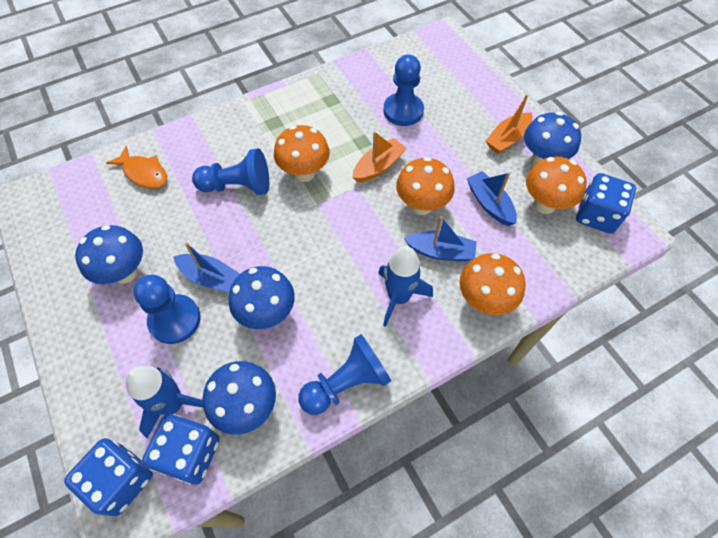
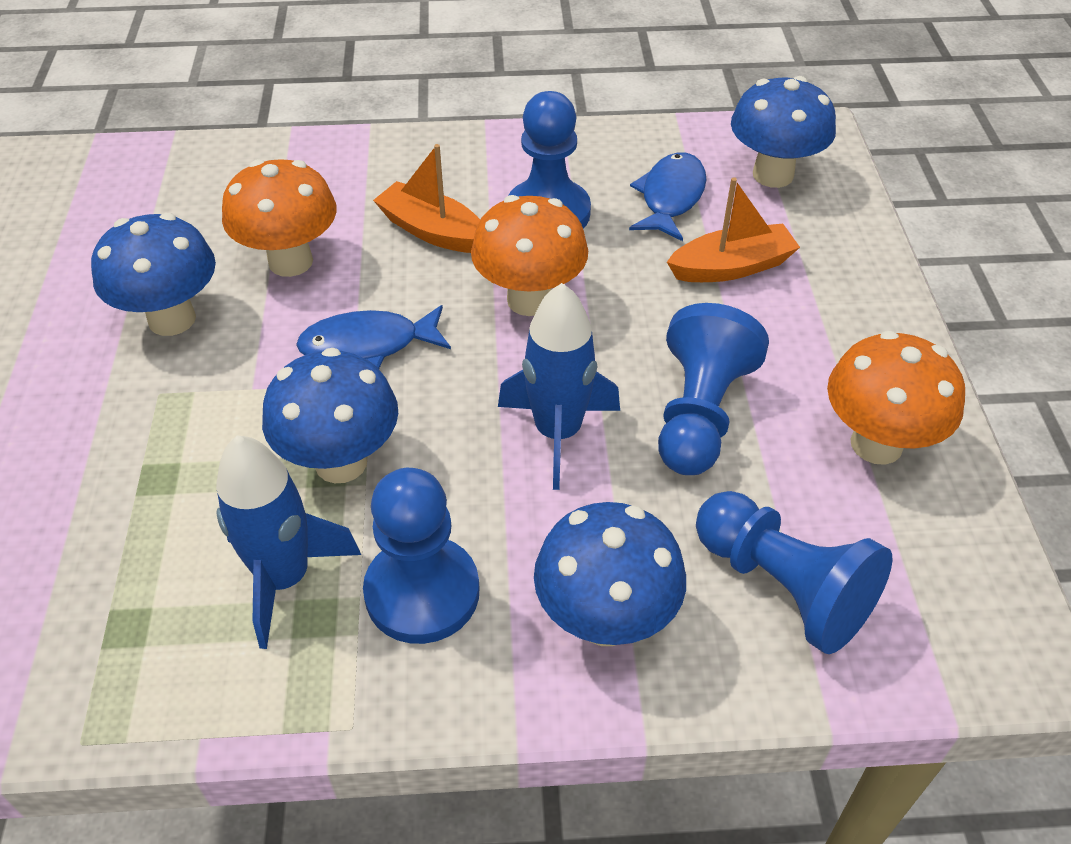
blue boat: 3 -> 0
blue dice: 3 -> 0
blue fish: 0 -> 2
orange fish: 1 -> 0
orange mushroom: 4 -> 3

